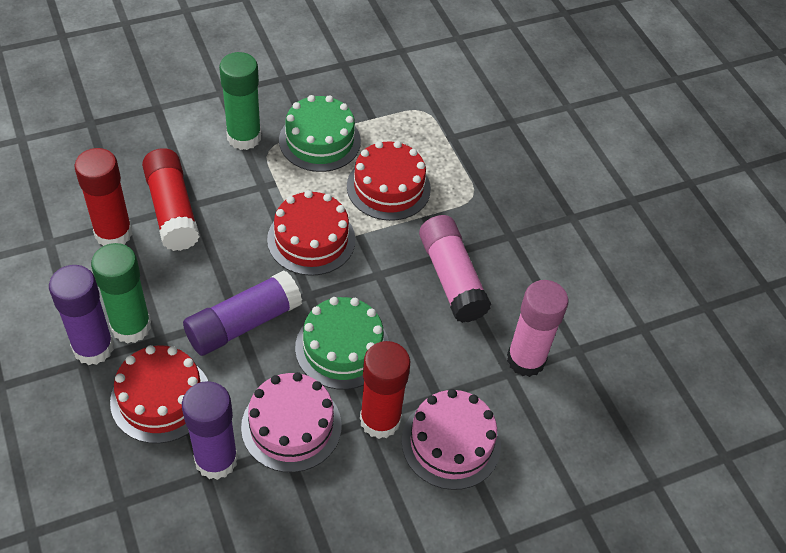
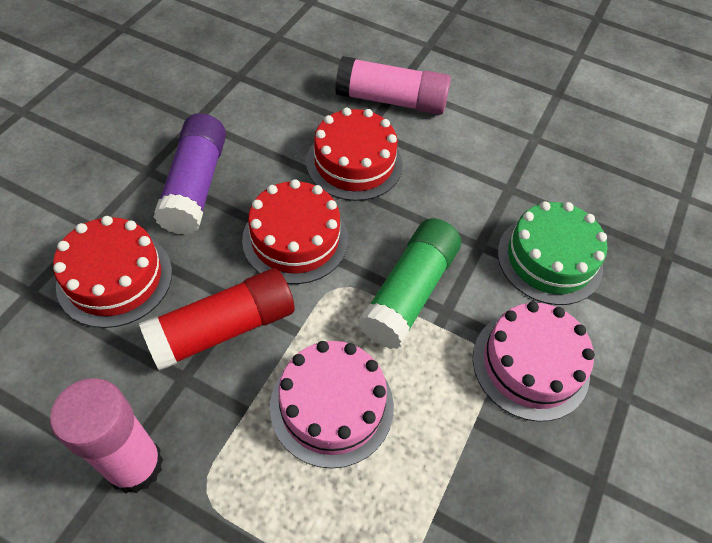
green cake: 2 -> 1
green glue stick: 2 -> 1
purple glue stick: 3 -> 1
red glue stick: 3 -> 1

